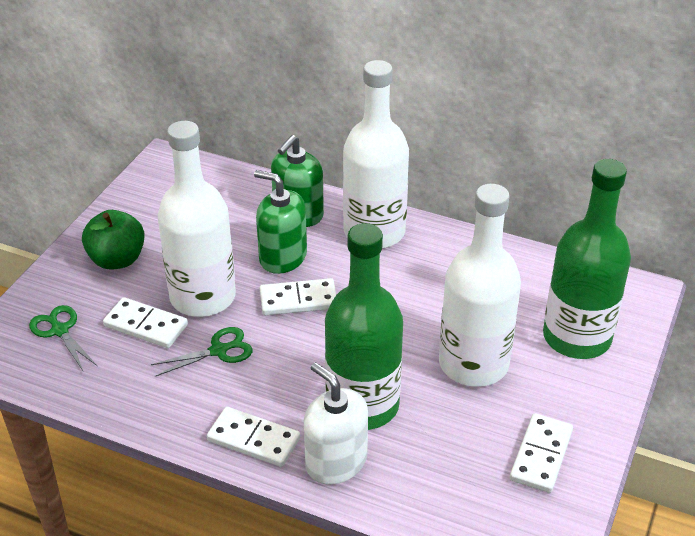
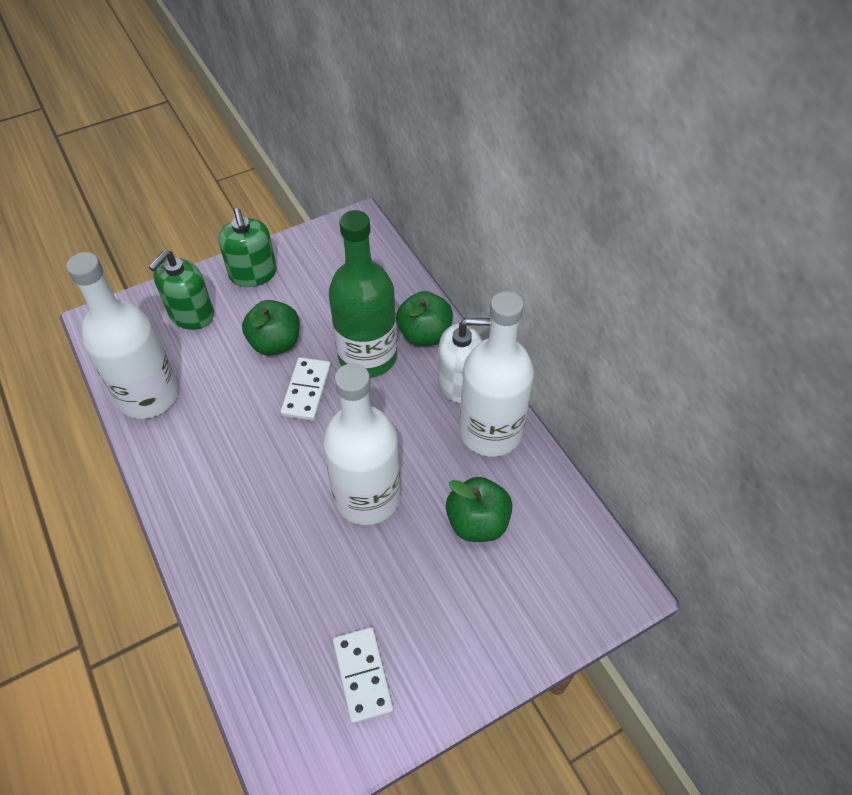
green apple: 1 -> 3
green bottle: 2 -> 1
green scissors: 2 -> 0
white domino: 4 -> 2

